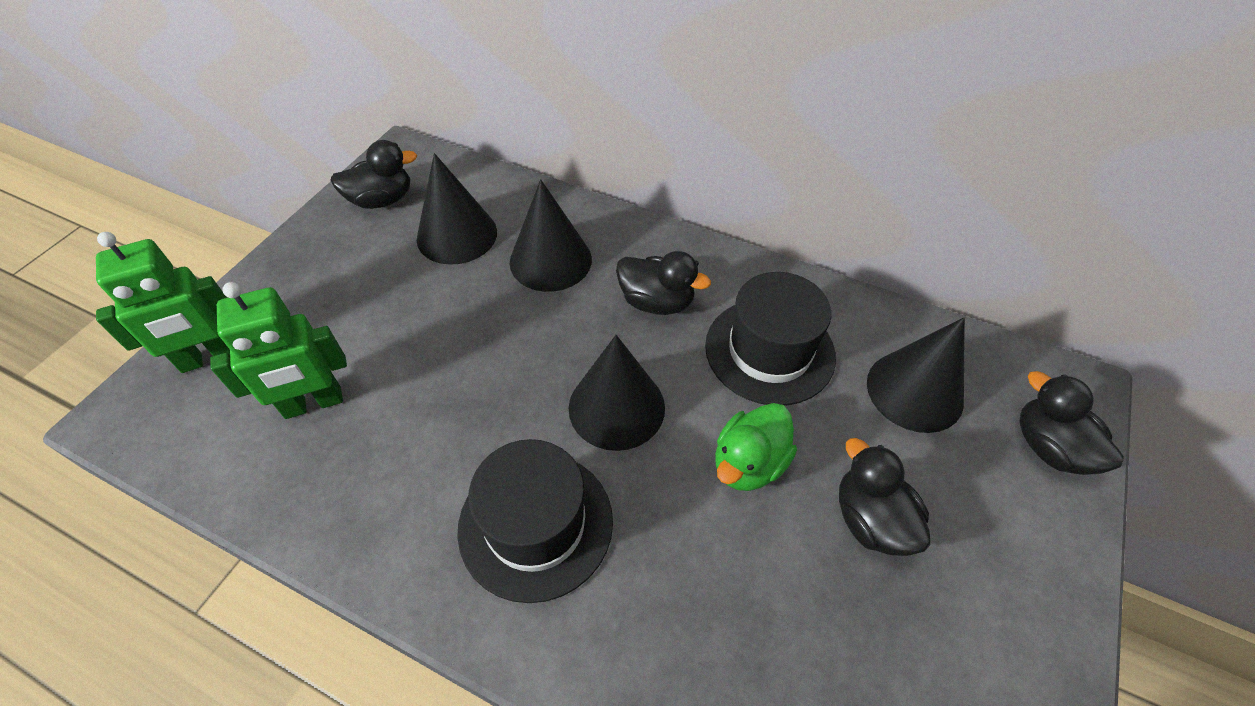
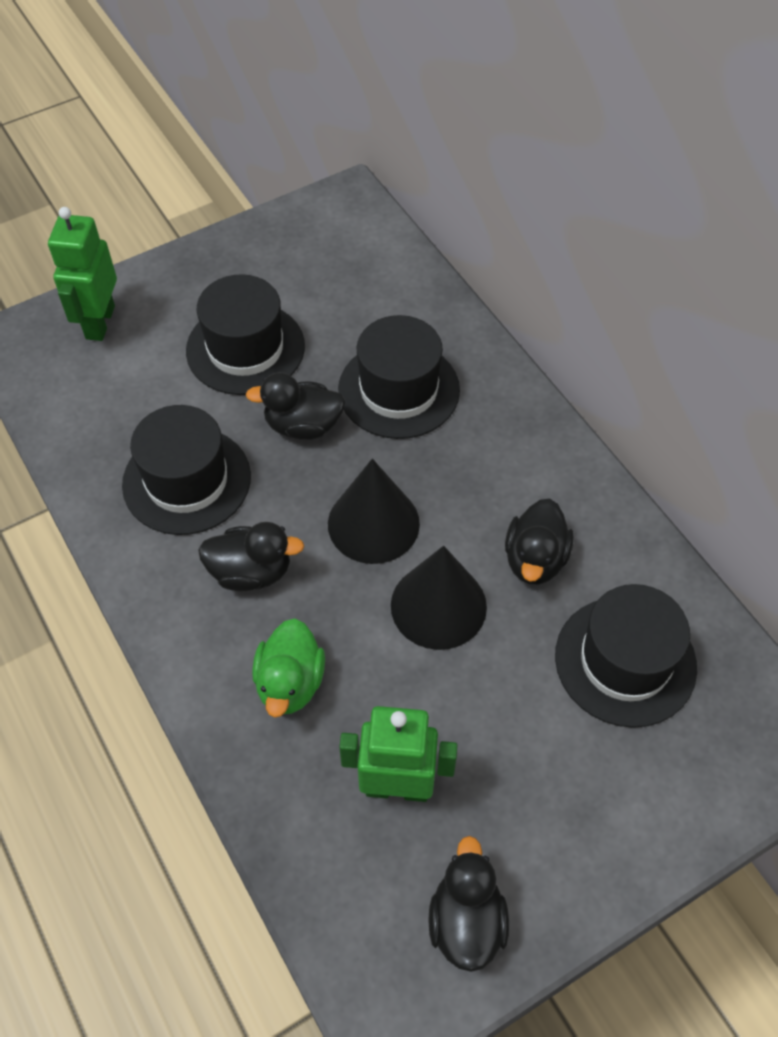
black cone: 4 -> 2
black hat: 2 -> 4

